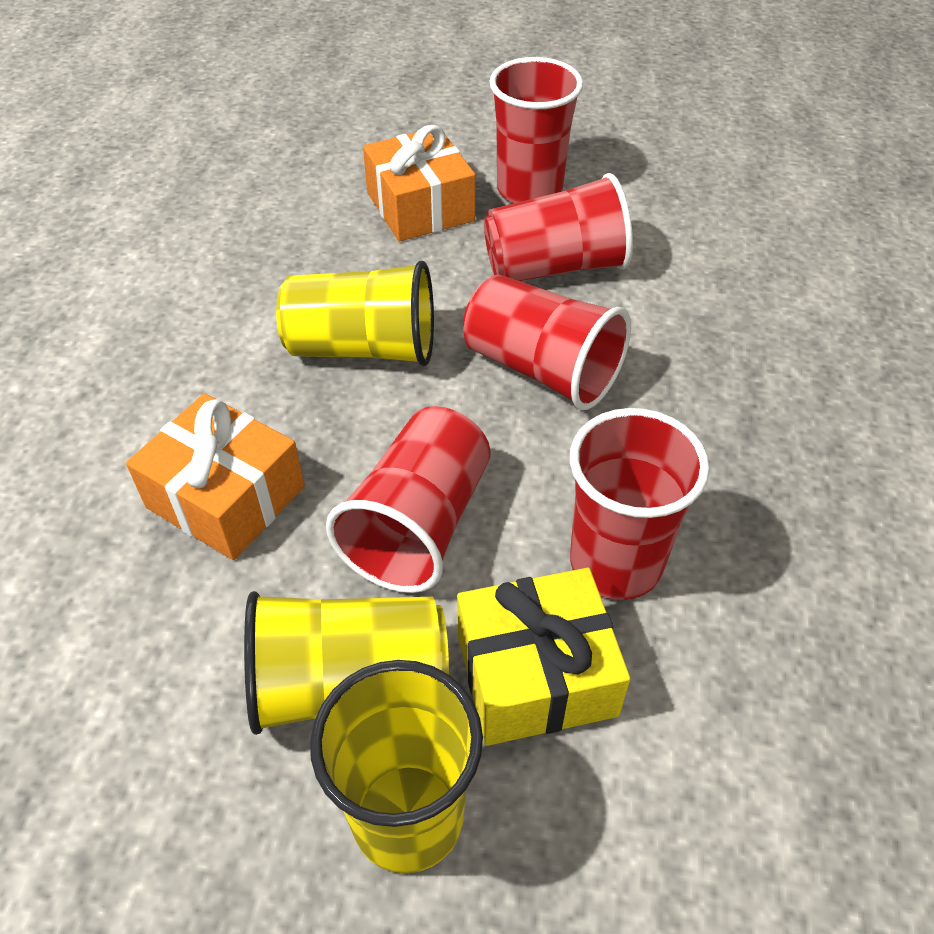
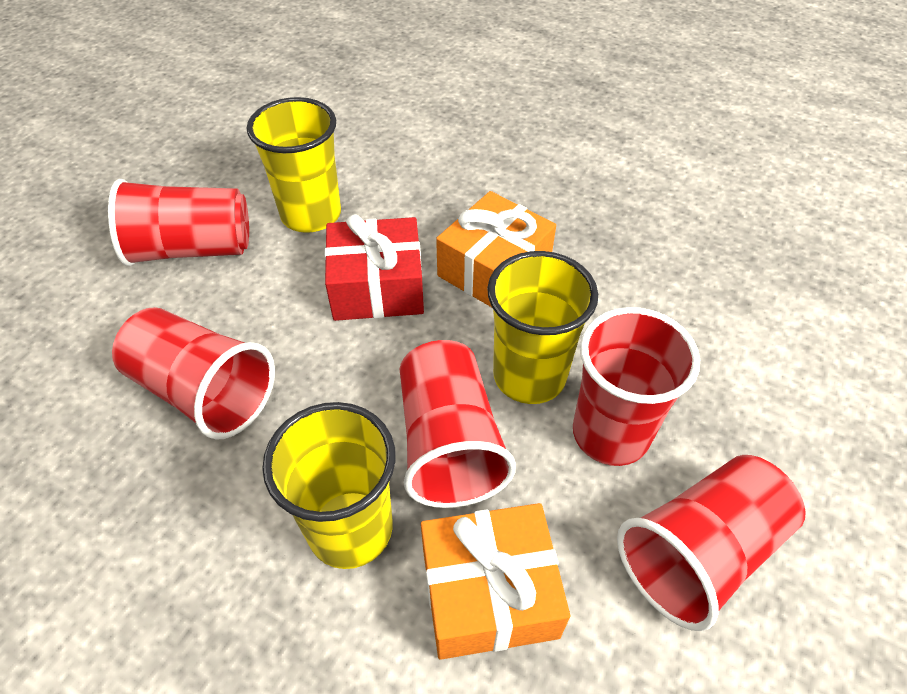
red gift: 0 -> 1
yellow gift: 1 -> 0

